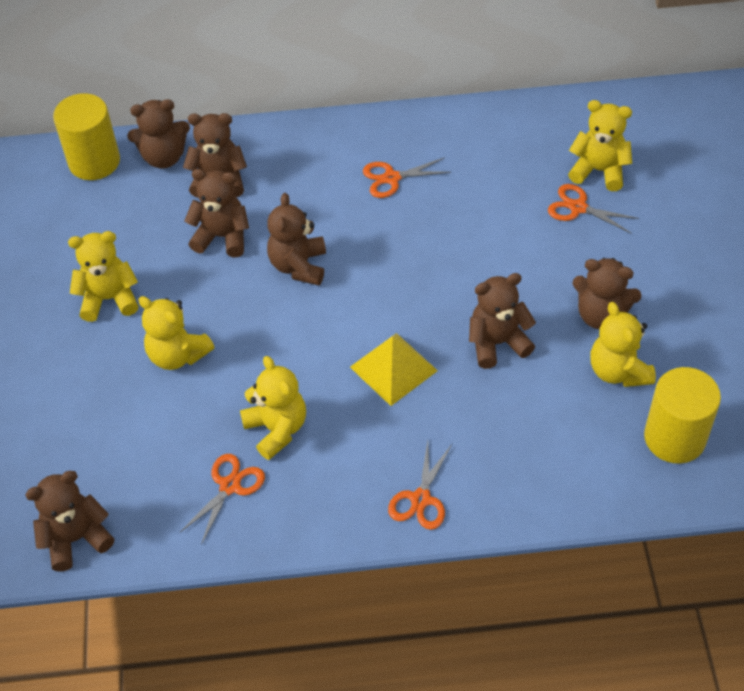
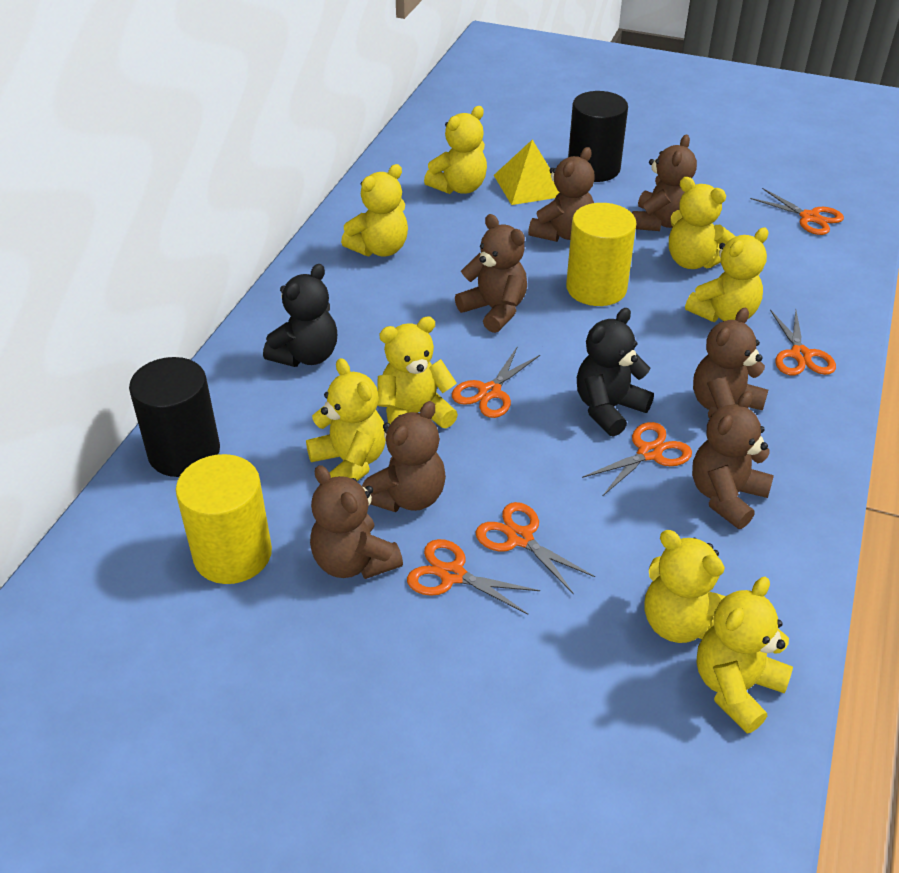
black cylinder: 0 -> 2
black teddy bear: 0 -> 2
orange scissors: 4 -> 6
yellow teddy bear: 5 -> 8

